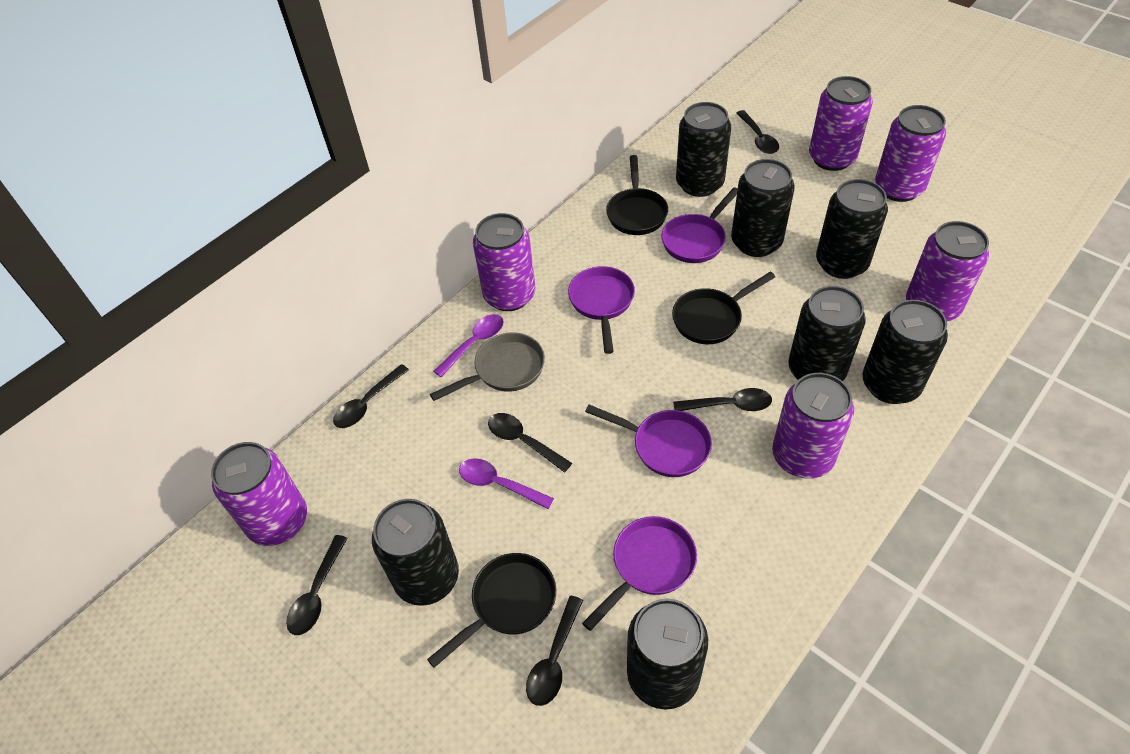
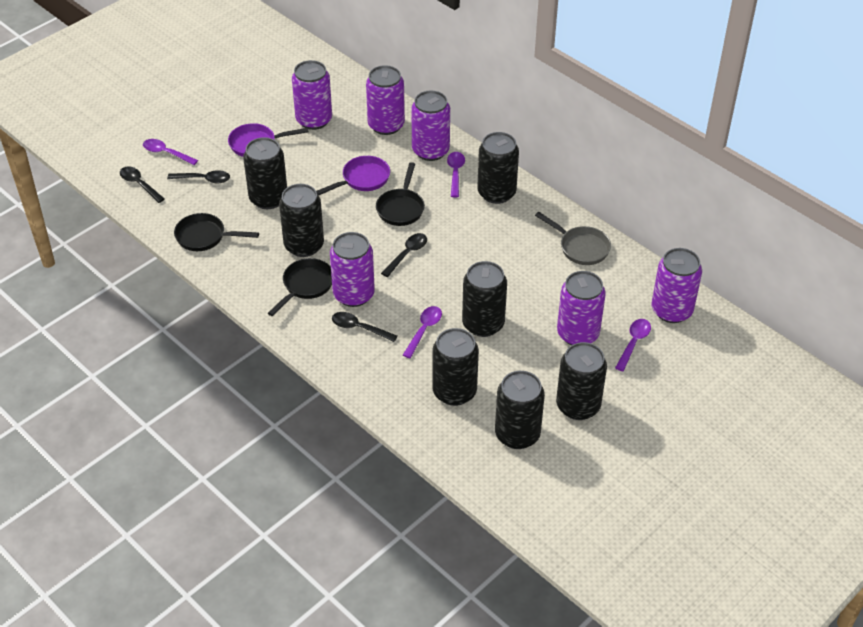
black spoon: 6 -> 4
purple pan: 4 -> 2
purple spoon: 2 -> 4

